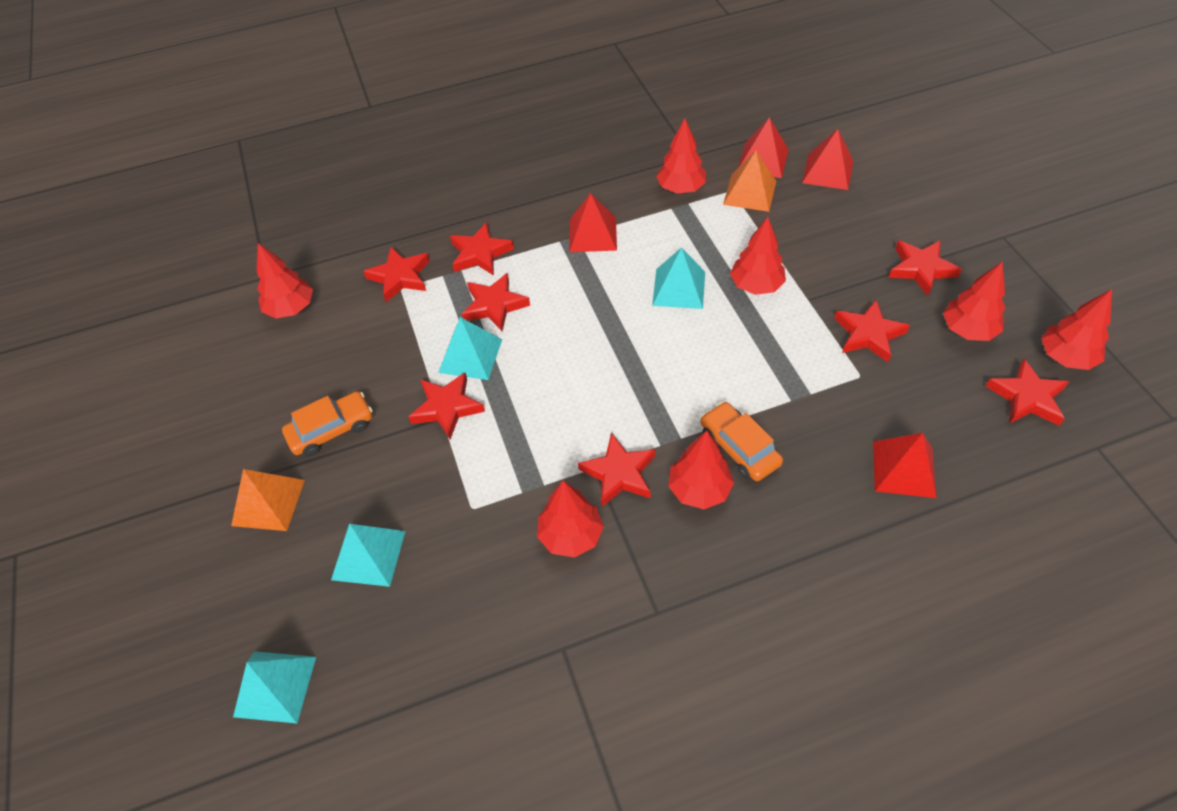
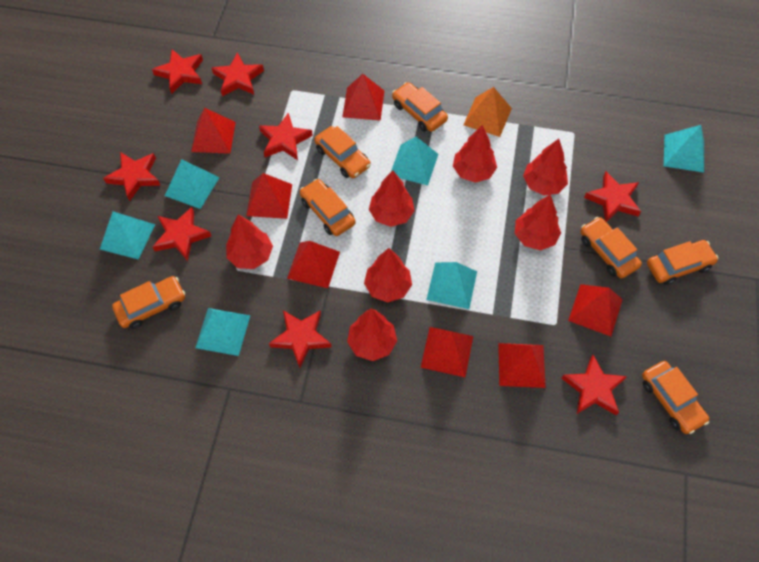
orange car: 2 -> 7
orange pyramid: 2 -> 1
red pyramid: 4 -> 7
turquoise pyramid: 4 -> 6

